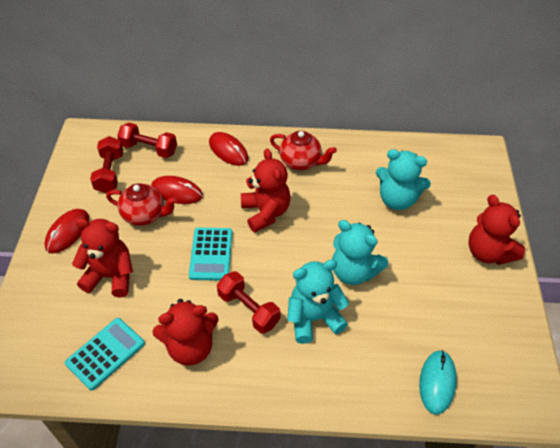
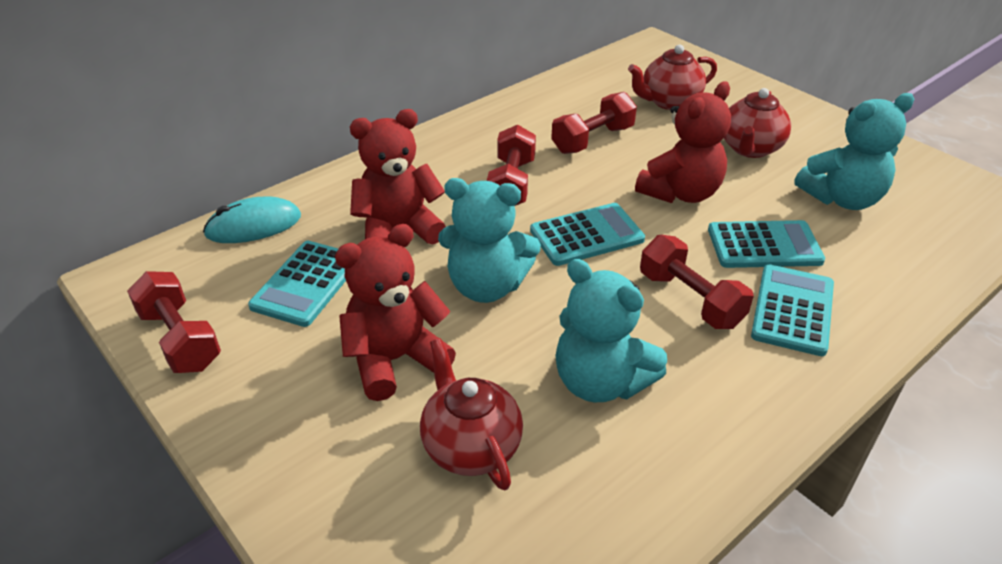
red dumbbell: 3 -> 4
red mouse: 3 -> 0
red teapot: 2 -> 3
red teddy bear: 4 -> 3
turquoise calculator: 2 -> 4

